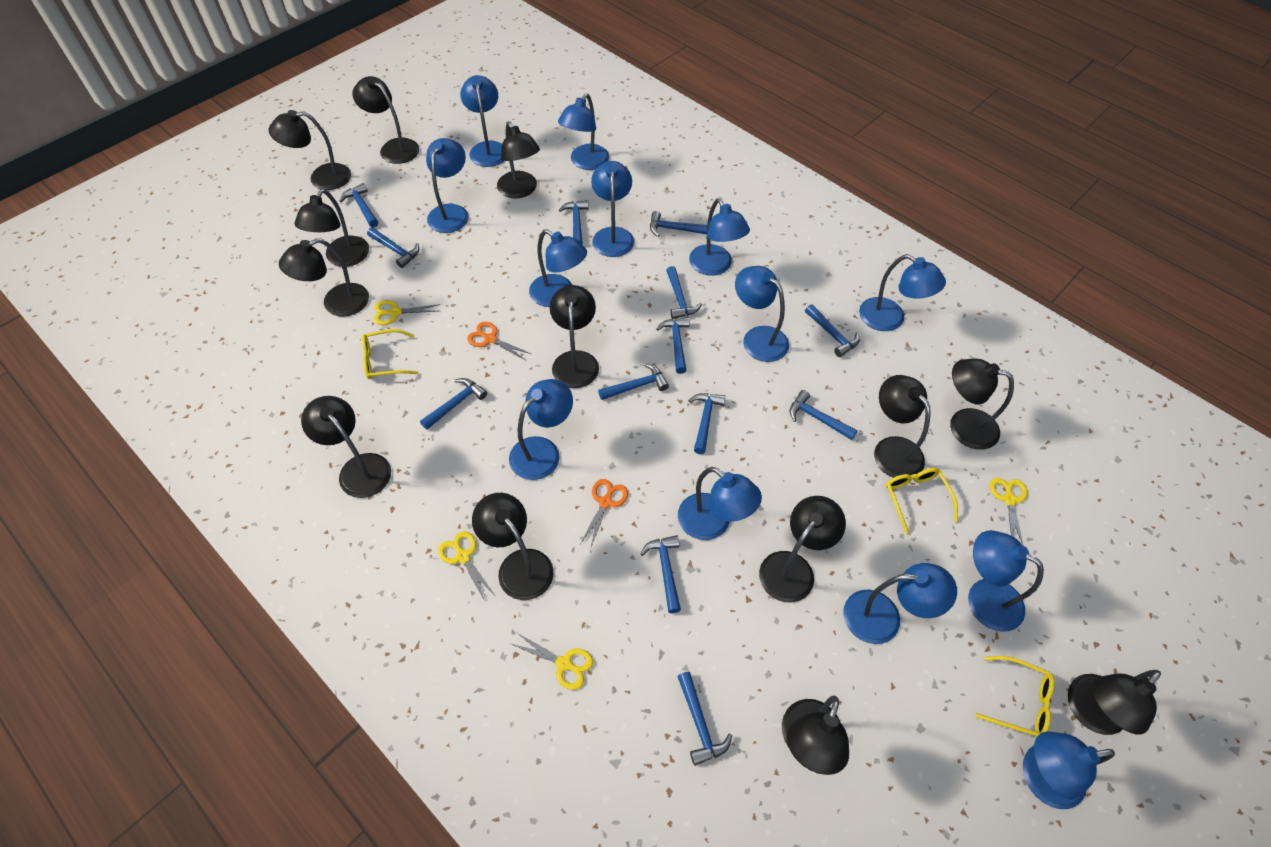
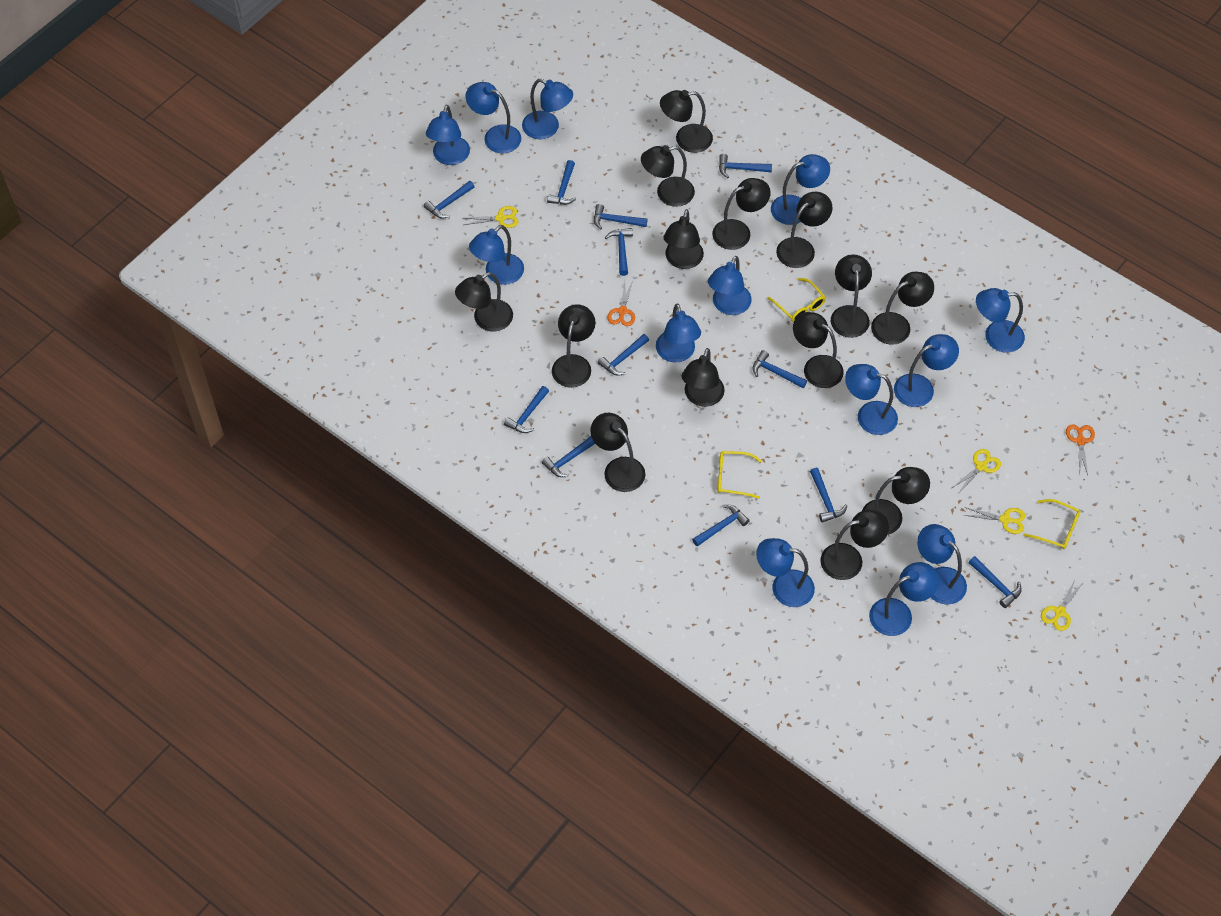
black lamp: 13 -> 14
blue hammer: 13 -> 12

